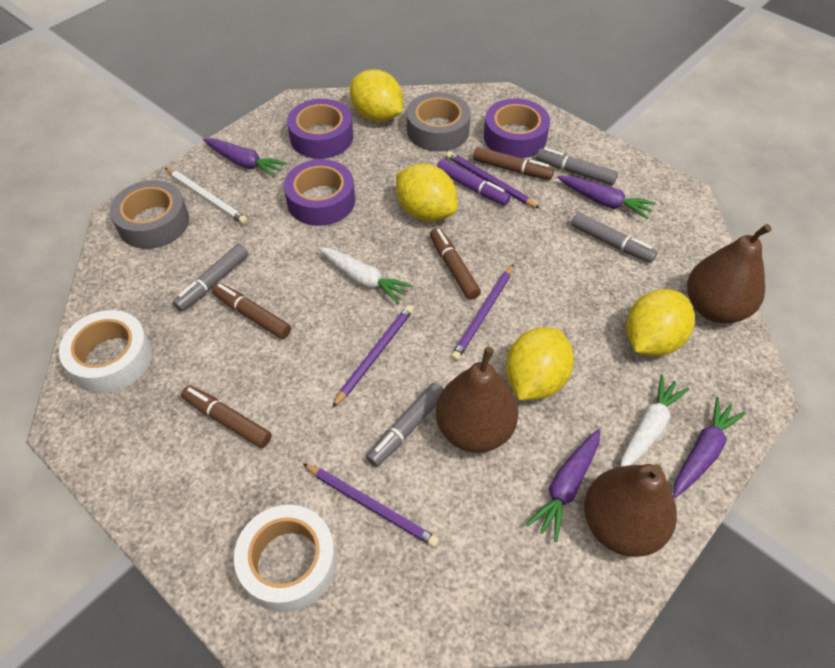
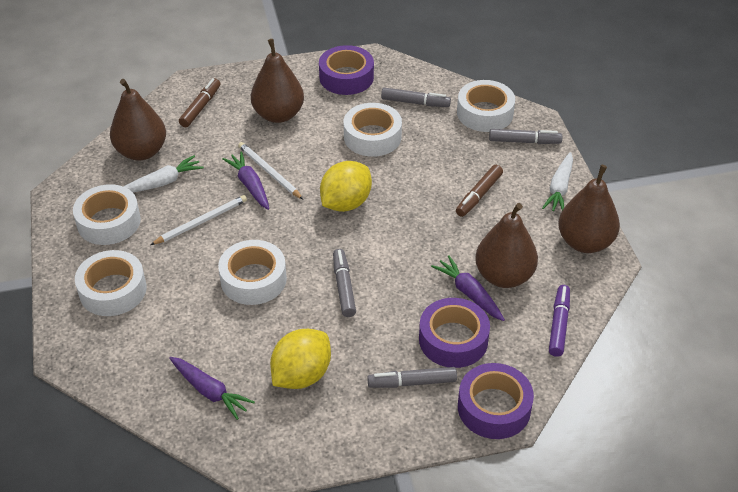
brown marker: 4 -> 2
brown pear: 3 -> 4
grey tape: 2 -> 0
purple carrot: 4 -> 3
purple pencil: 4 -> 0
white pencil: 1 -> 2
white tape: 2 -> 5
yellow lemon: 4 -> 2

